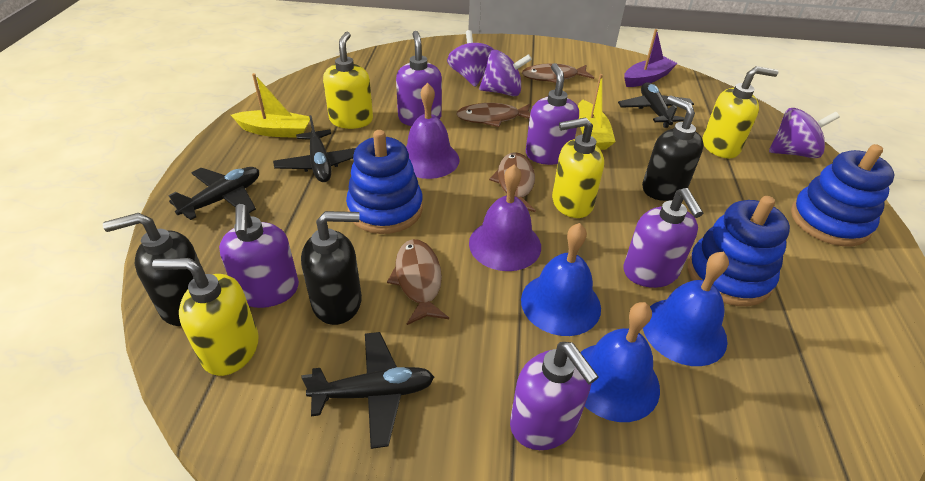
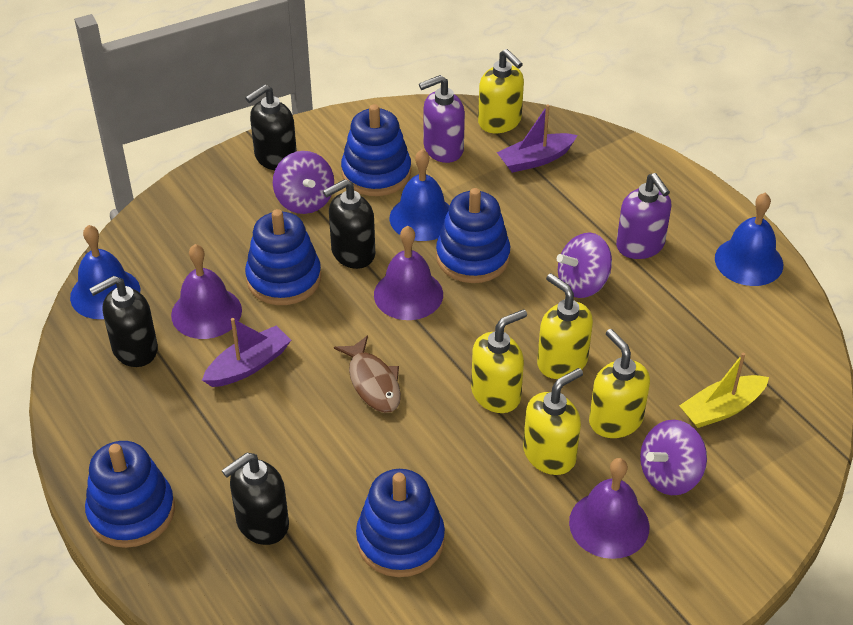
black plane: 4 -> 0
black soap dispenser: 3 -> 4
blue stacking toy: 3 -> 5
brown fish: 4 -> 1
purple bell: 2 -> 3
purple boat: 1 -> 2
purple soap dispenser: 5 -> 2
yellow boat: 2 -> 1
yellow soap dispenser: 4 -> 5

